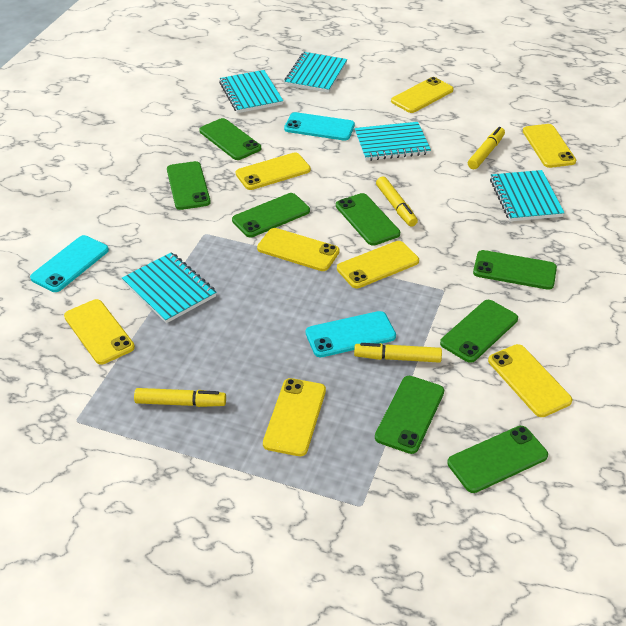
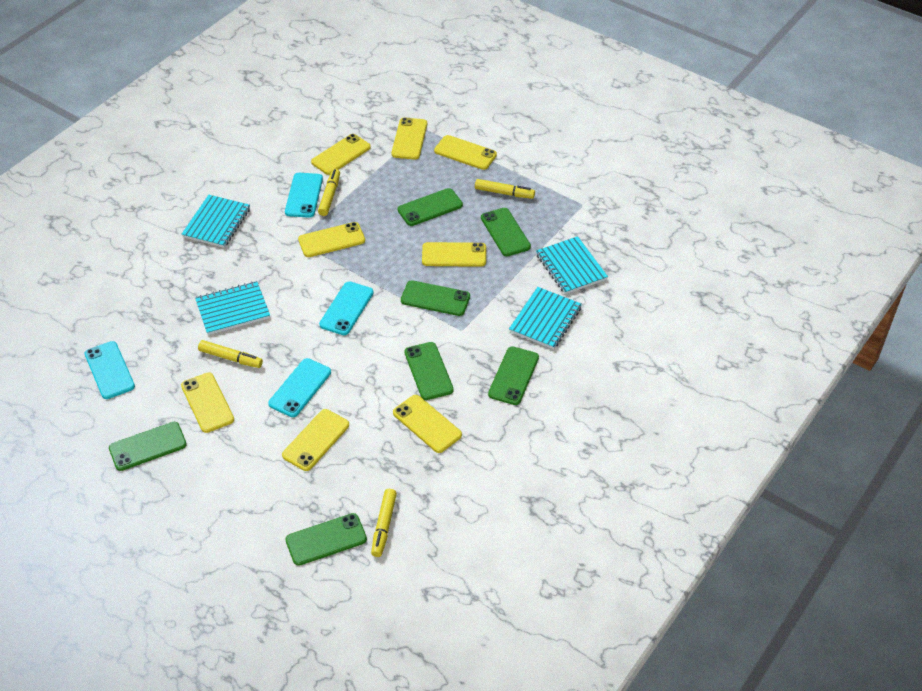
green phone: 8 -> 7
turquoise notebook: 5 -> 4
turquoise phone: 3 -> 4

